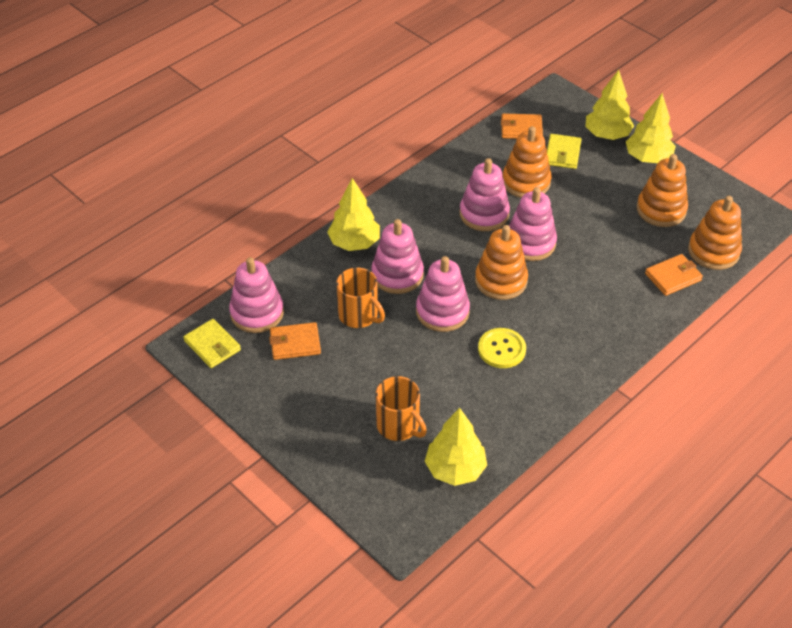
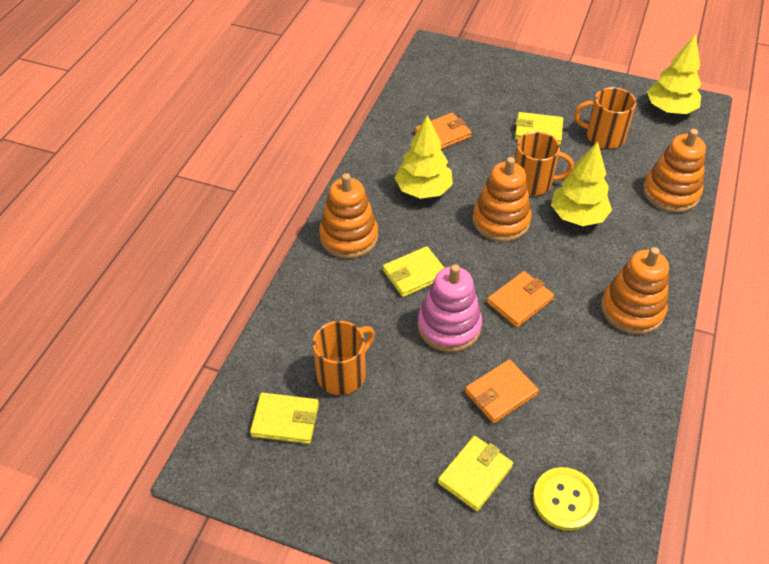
orange mug: 2 -> 3
pink stacking toy: 5 -> 1
yellow tree: 4 -> 3
yellow wallet: 2 -> 4

